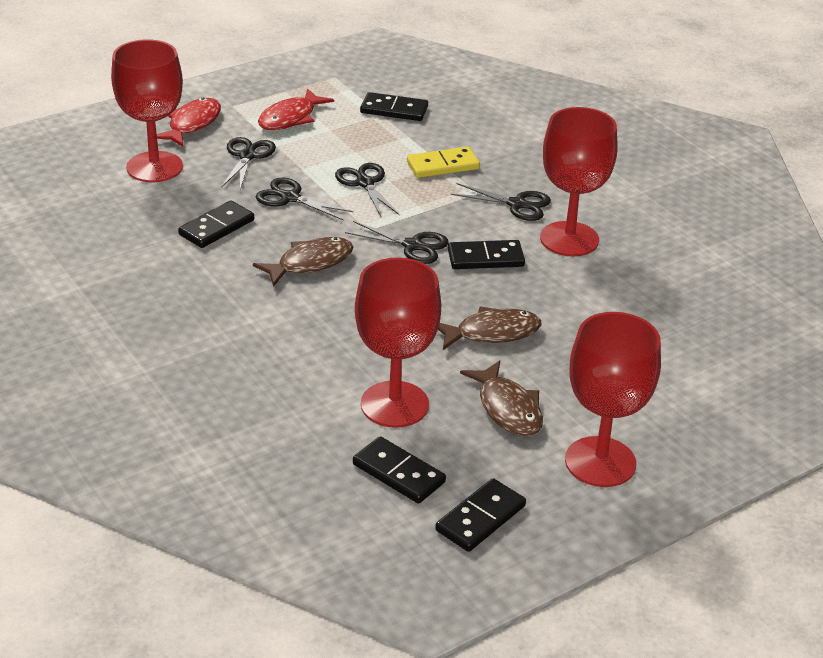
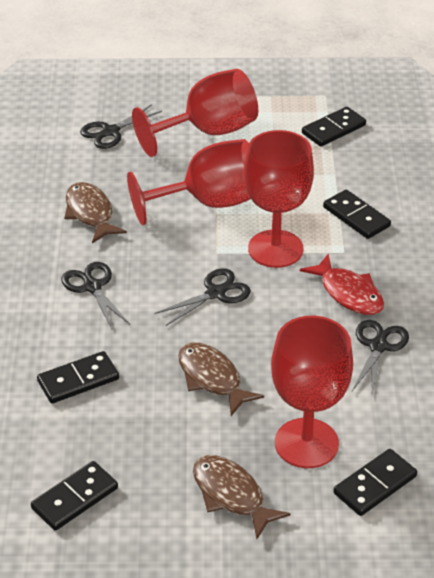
black scissors: 5 -> 4
red fish: 2 -> 1
yellow domino: 1 -> 0

